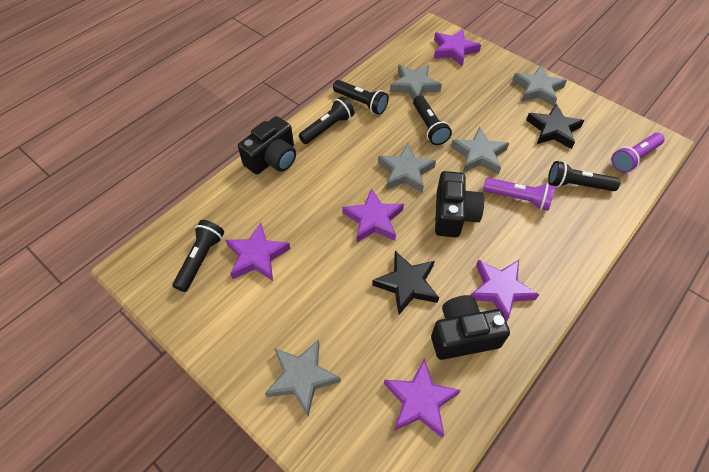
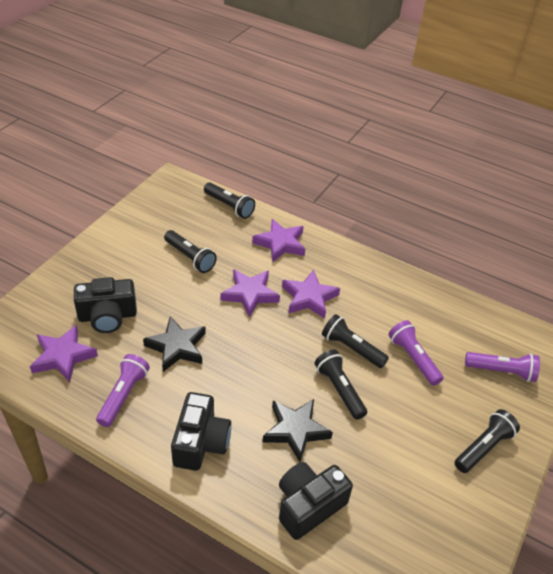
grey star: 5 -> 0
purple flashlight: 2 -> 3
purple star: 5 -> 4

